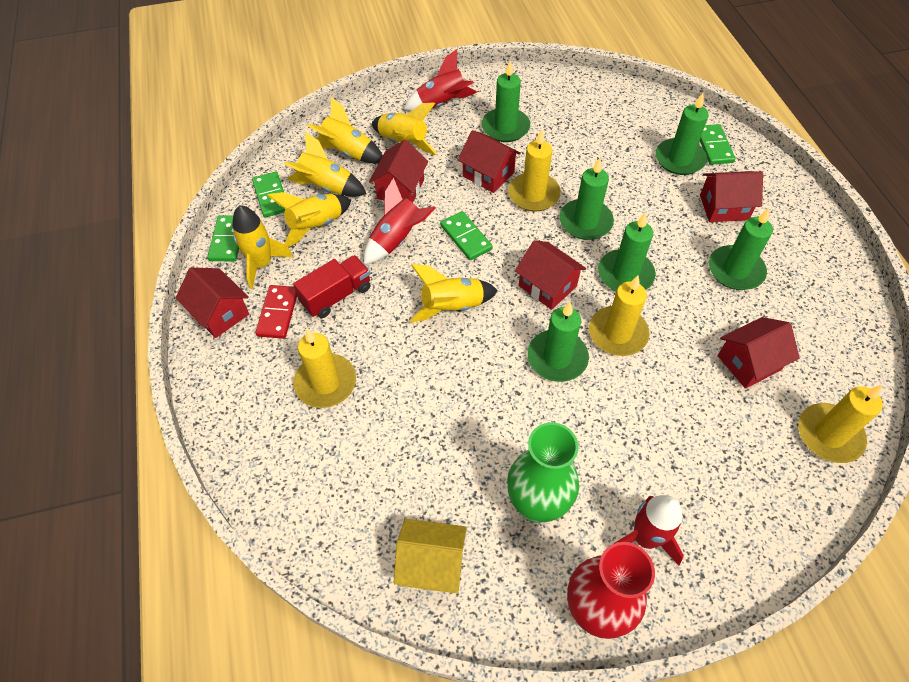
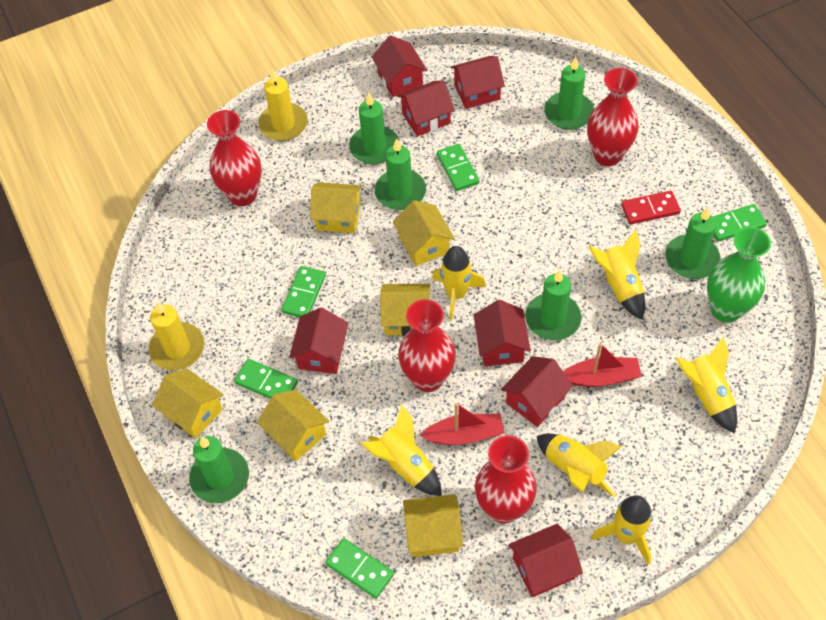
green domino: 4 -> 5
red boat: 0 -> 2
red house: 6 -> 7
red rocket: 3 -> 0
red truck: 1 -> 0
red vase: 1 -> 4
yellow candle: 4 -> 2
yellow house: 1 -> 6

